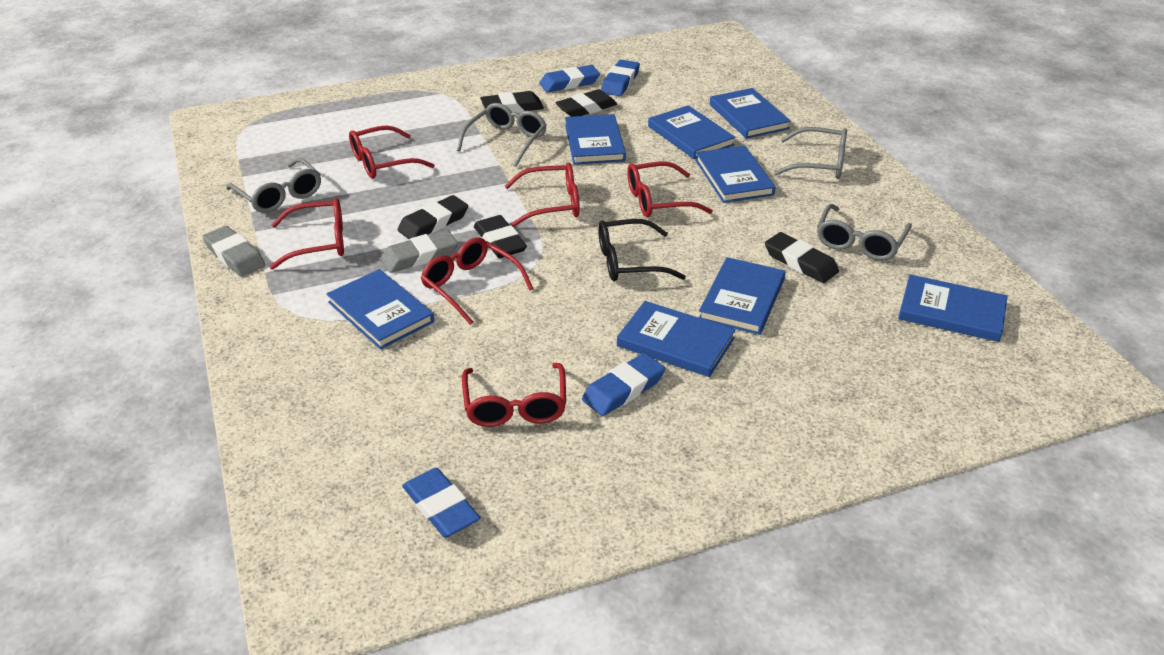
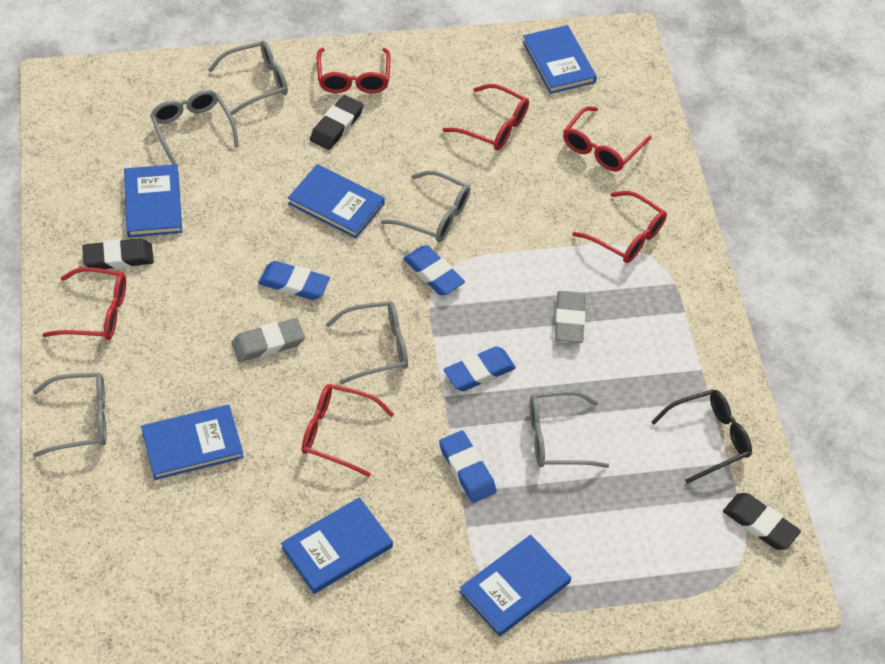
black eraser: 5 -> 3
blue book: 8 -> 6
grey glasses: 4 -> 6

